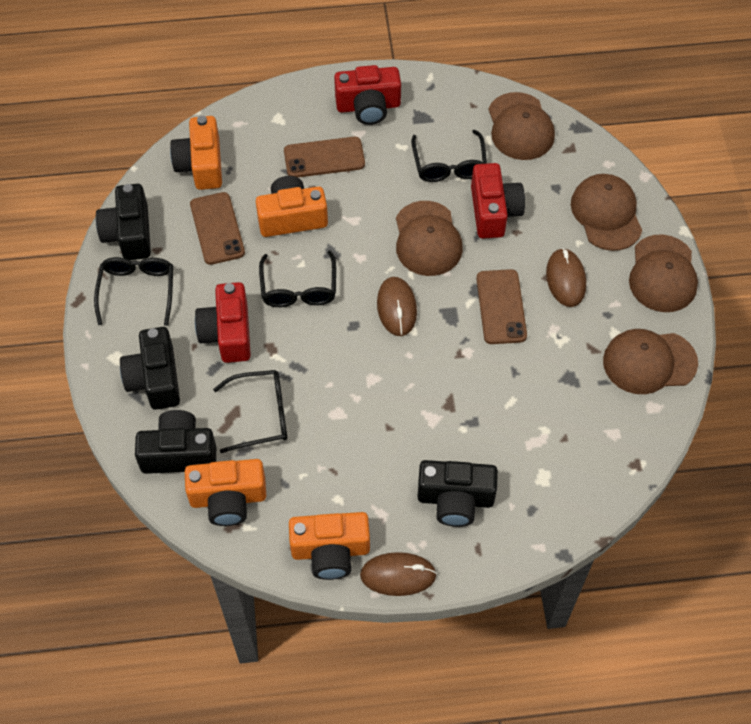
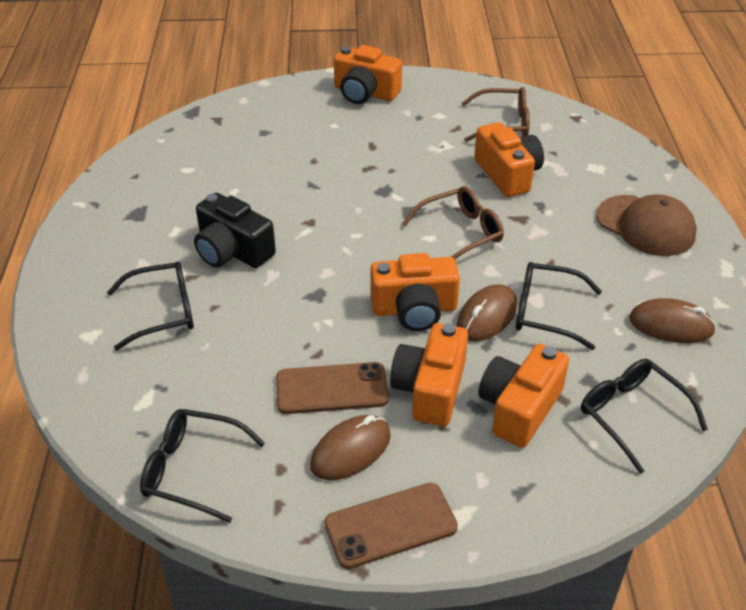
black camera: 4 -> 1
brown cap: 5 -> 1
brown glasses: 0 -> 2
brown phone: 3 -> 2
orange camera: 4 -> 5
red camera: 3 -> 0

